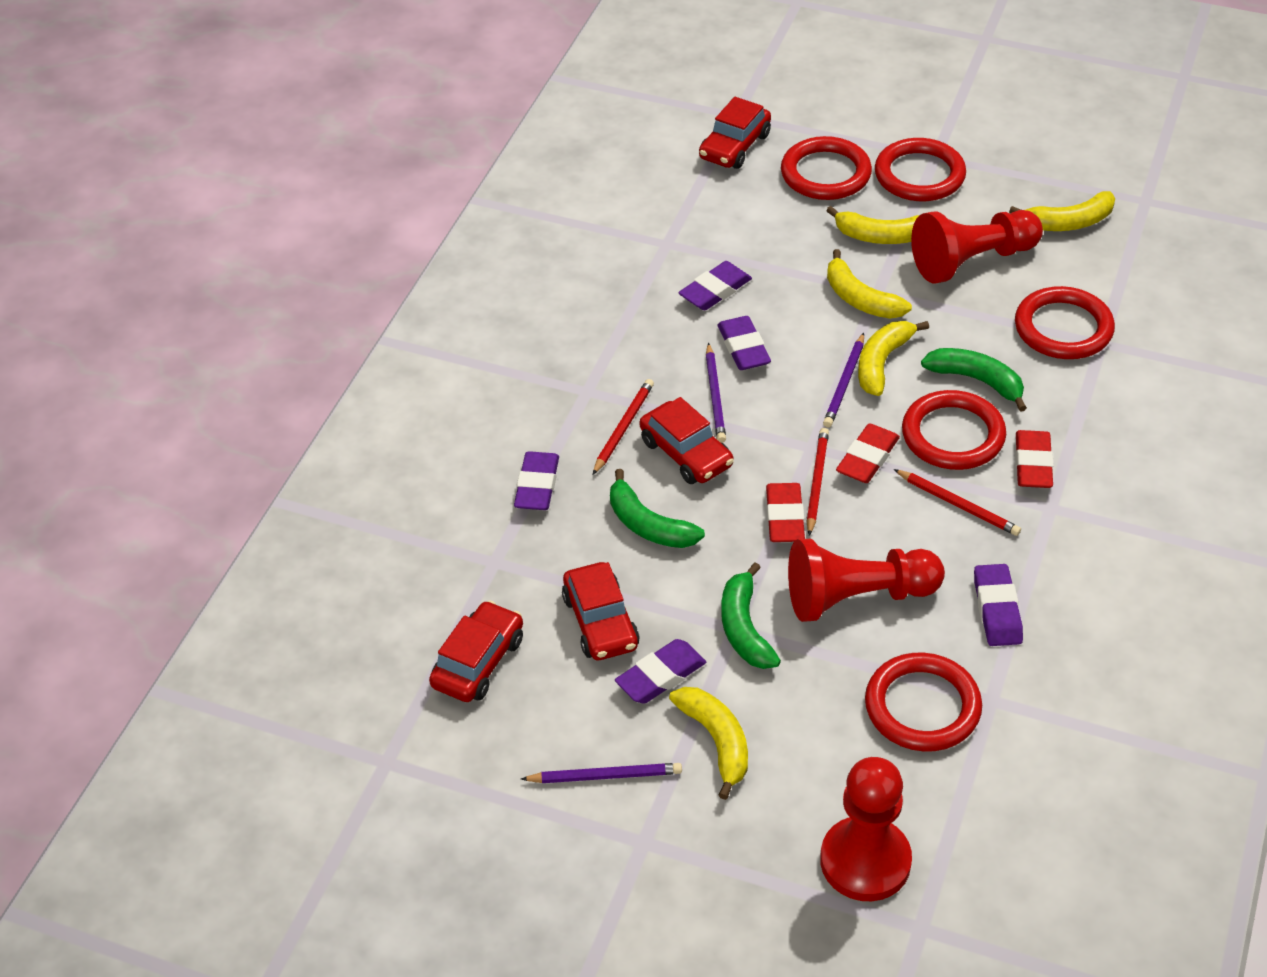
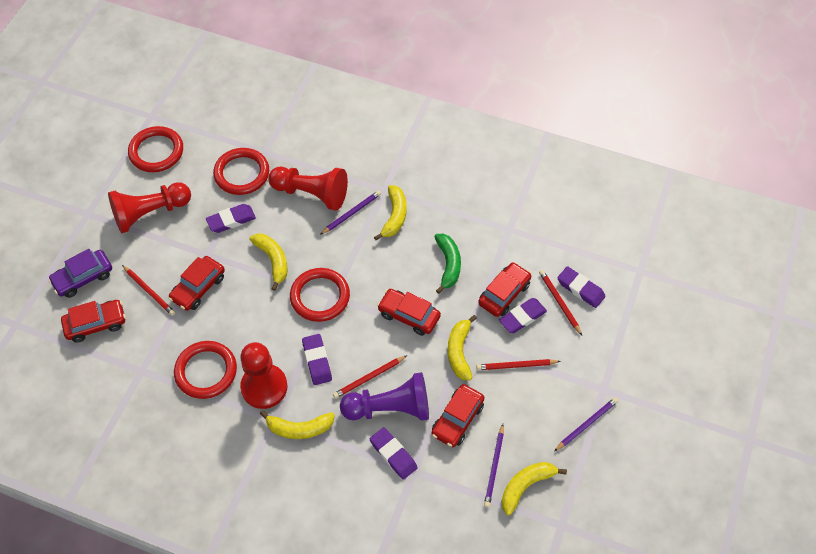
green banana: 3 -> 1
purple car: 0 -> 1
purple pawn: 0 -> 1
red car: 4 -> 5
red eraser: 3 -> 0
red pencil: 3 -> 4
red ring: 5 -> 4

